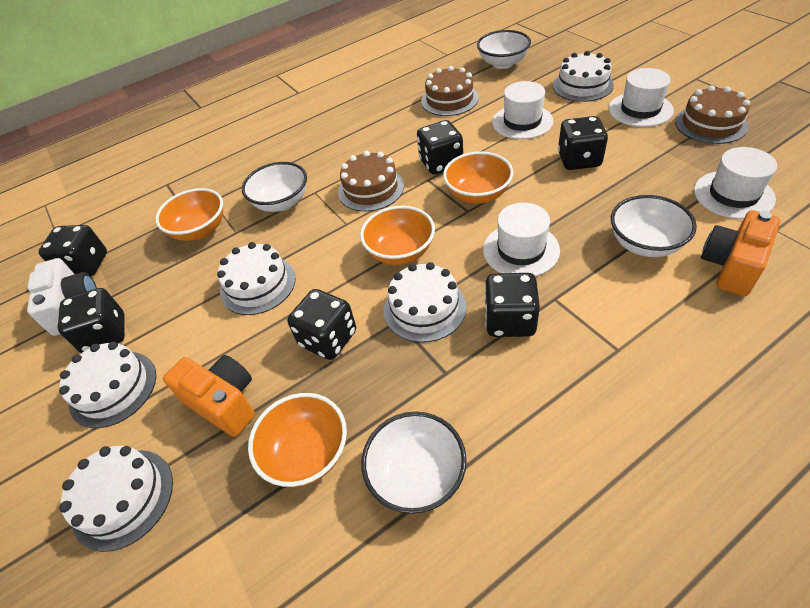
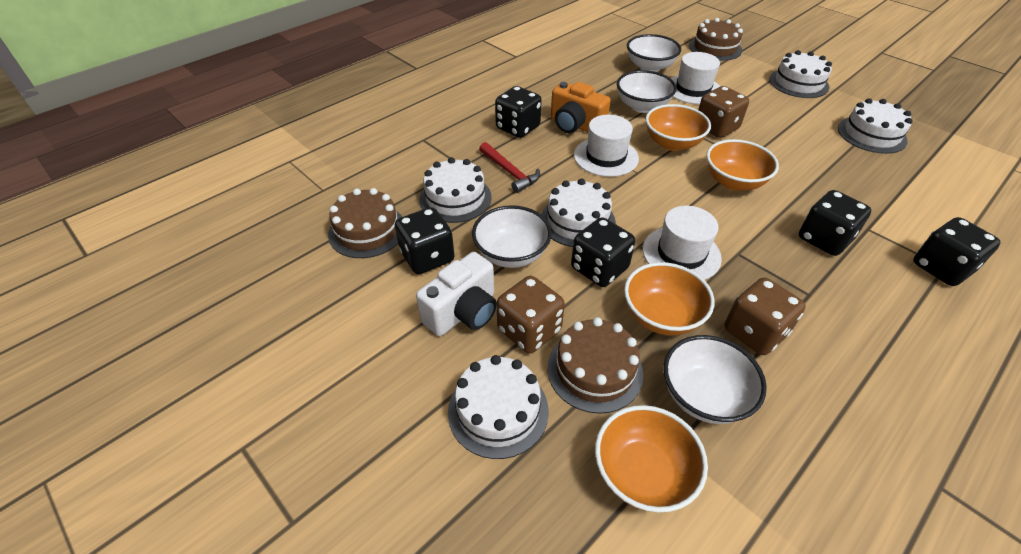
black dice: 6 -> 5
brown dice: 0 -> 3
orange camera: 2 -> 1
red hammer: 0 -> 1
white hat: 4 -> 3

